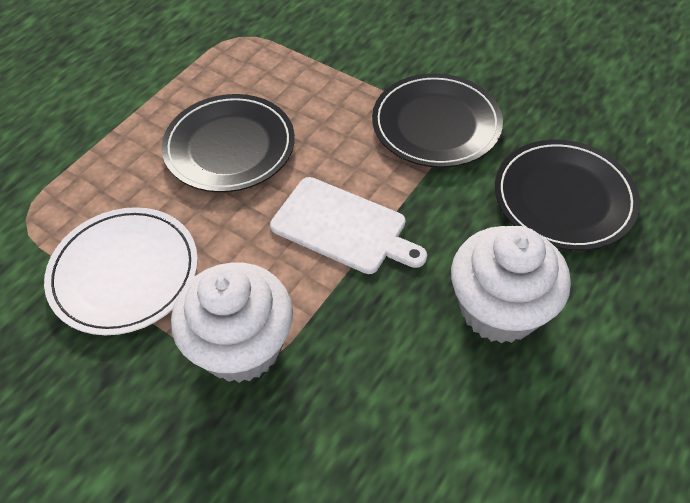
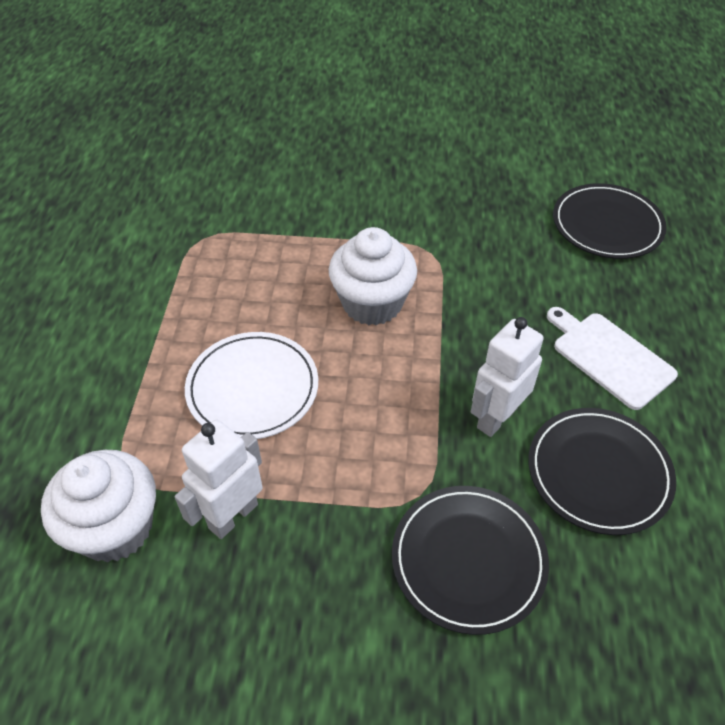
white robot: 0 -> 2

